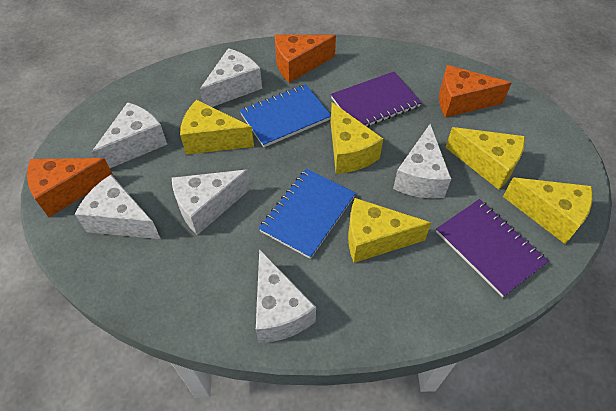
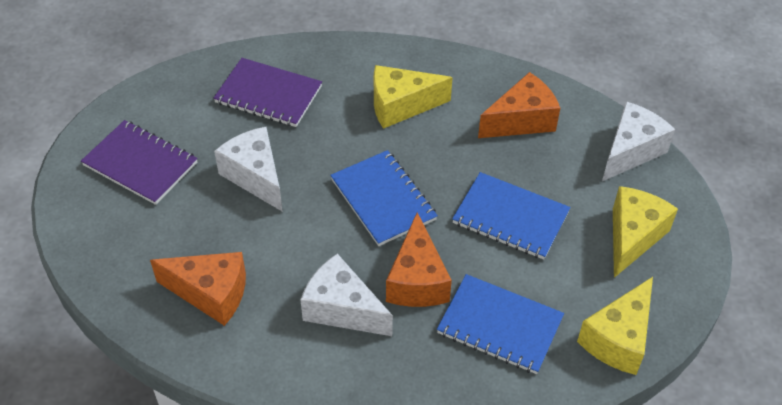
blue notebook: 2 -> 3
white cheese: 6 -> 3
yellow cheese: 5 -> 3

